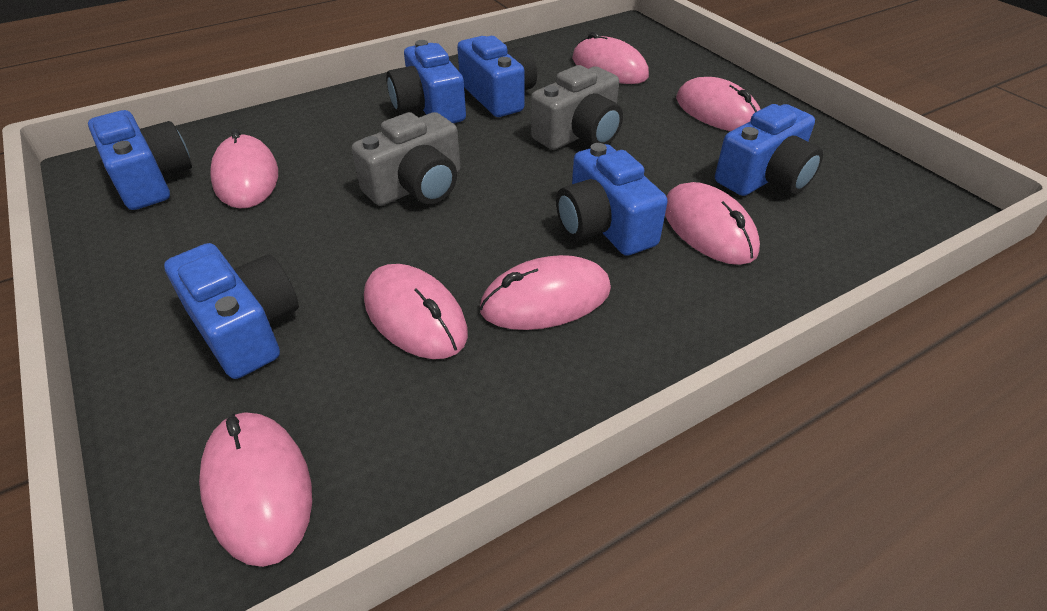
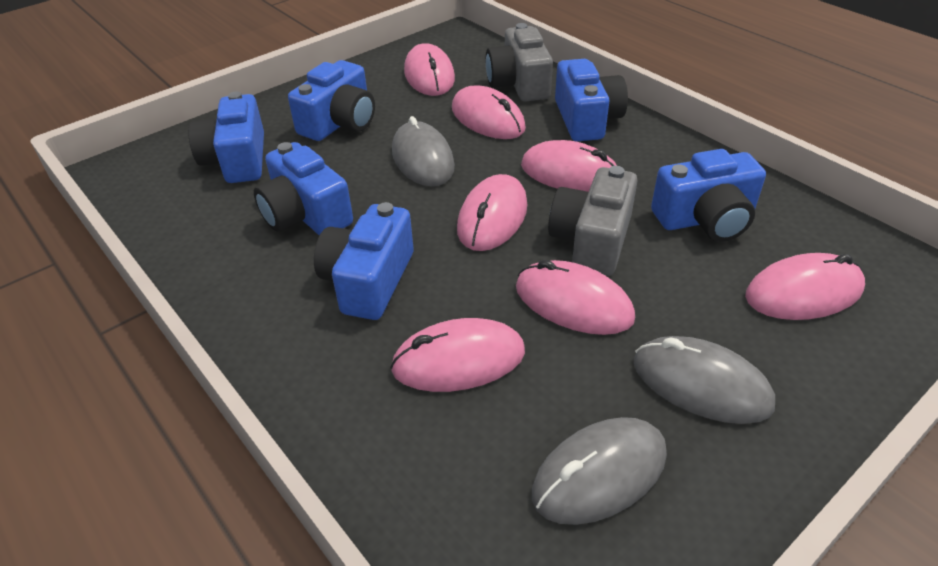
grey mouse: 0 -> 3

